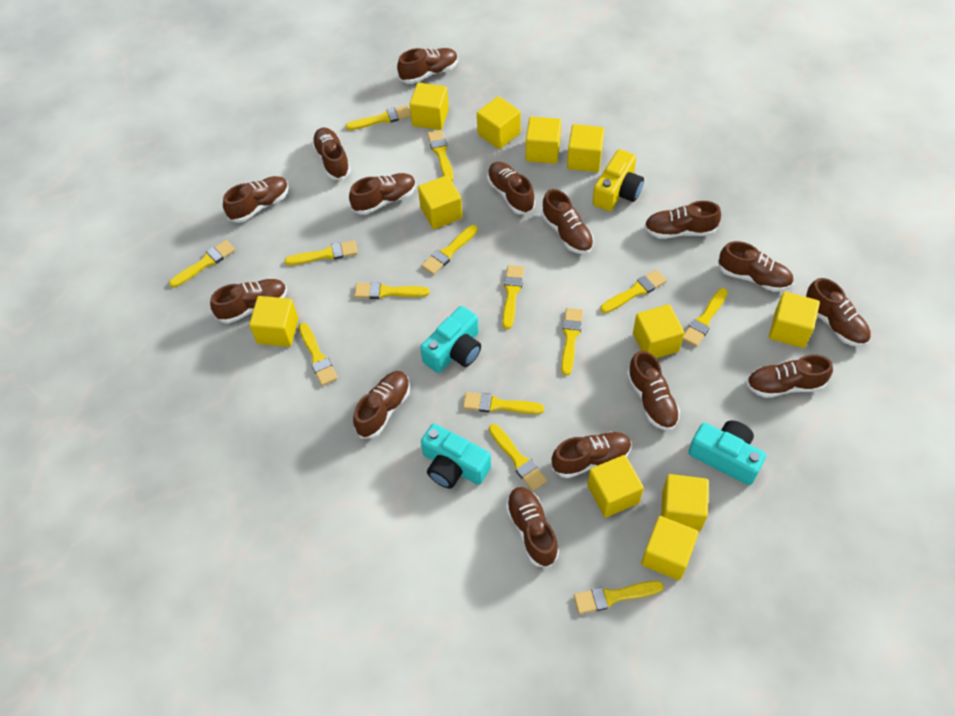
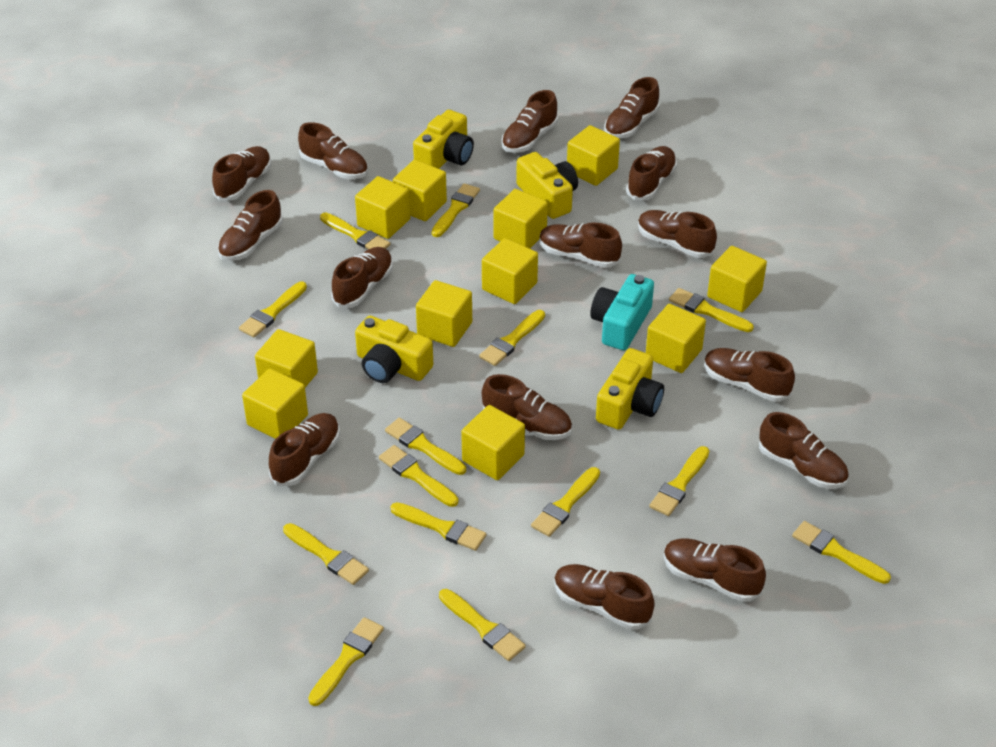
turquoise camera: 3 -> 1
yellow camera: 1 -> 4

